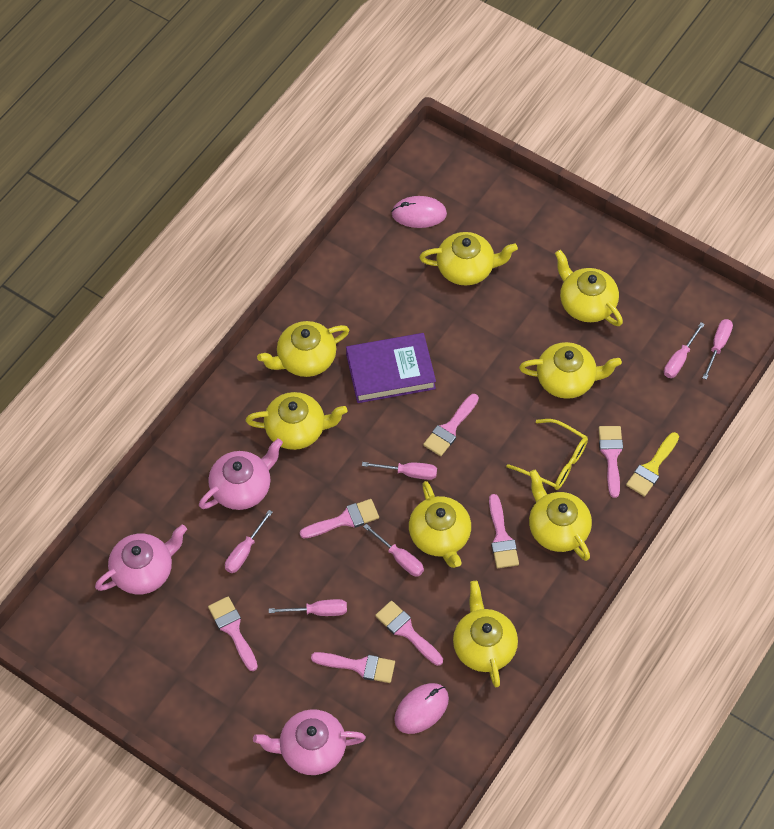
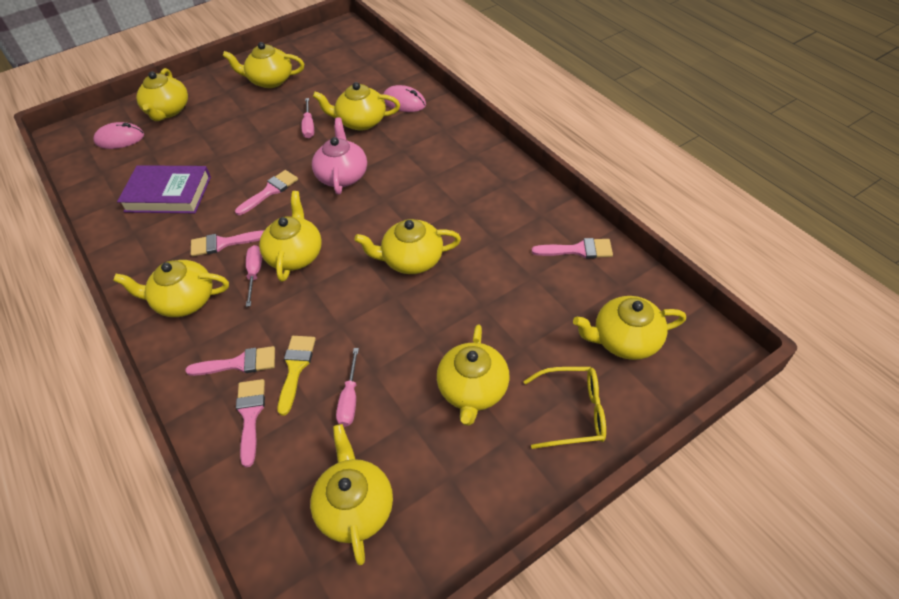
pink brush: 7 -> 5
pink screwdriver: 6 -> 3
pink teapot: 3 -> 1
yellow teapot: 8 -> 9

